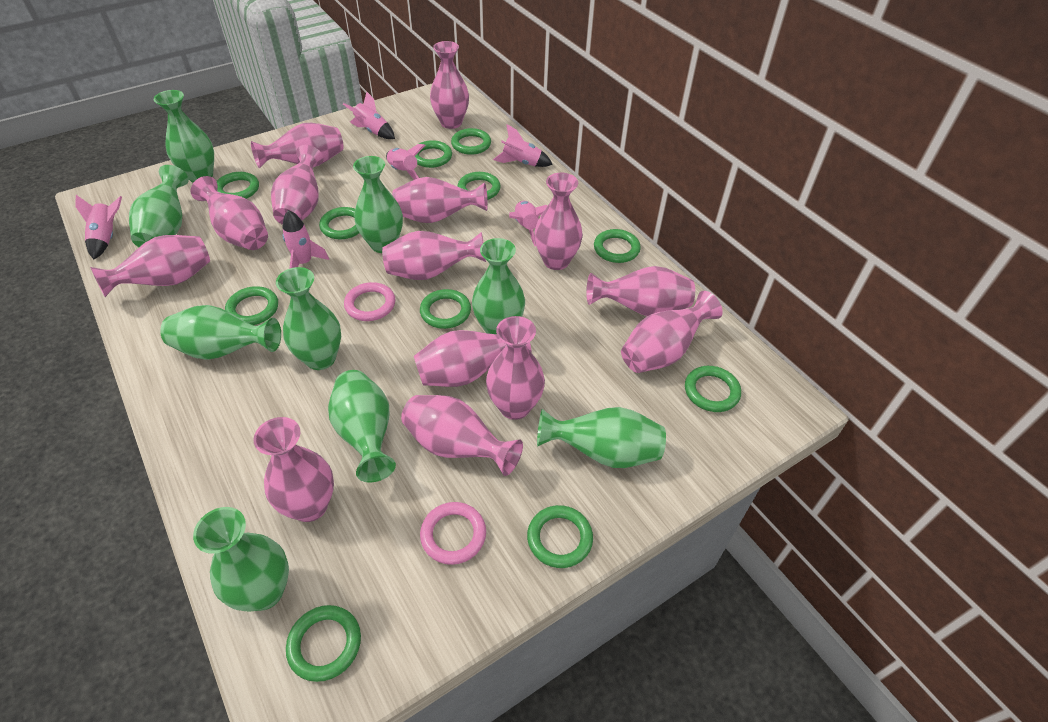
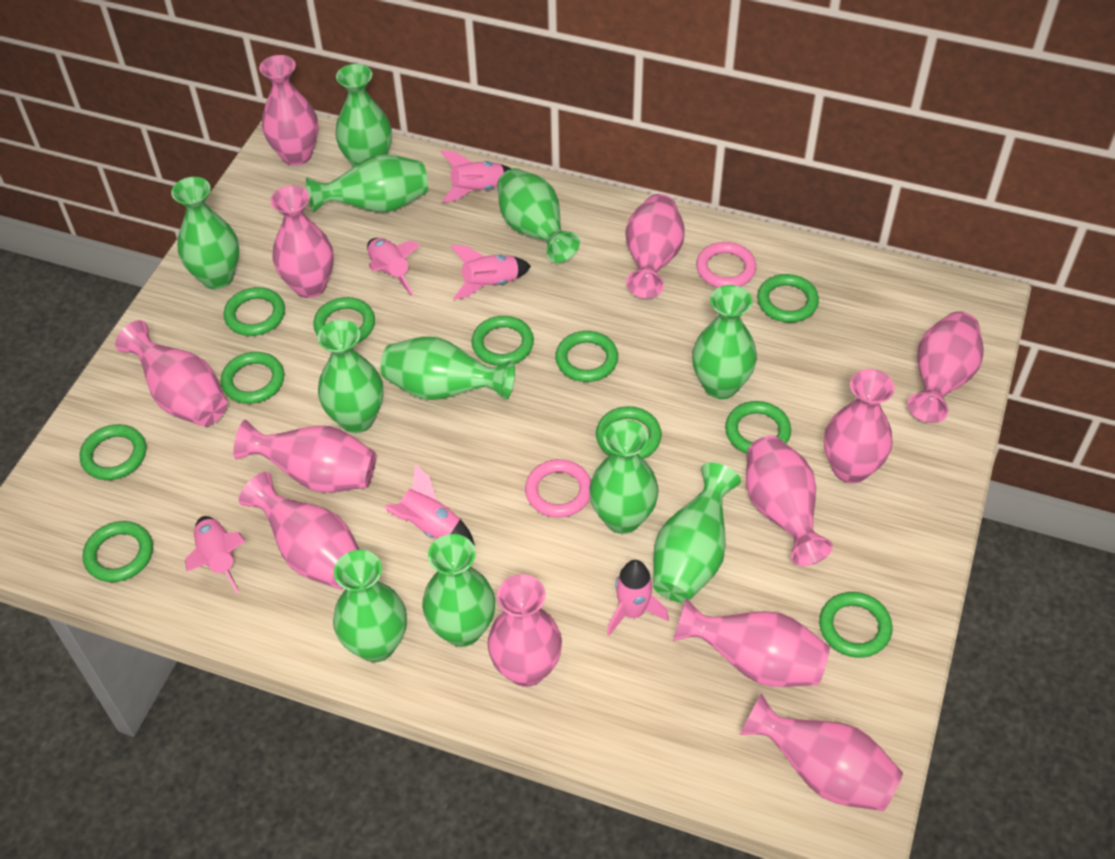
green vase: 9 -> 11
pink vase: 14 -> 12

